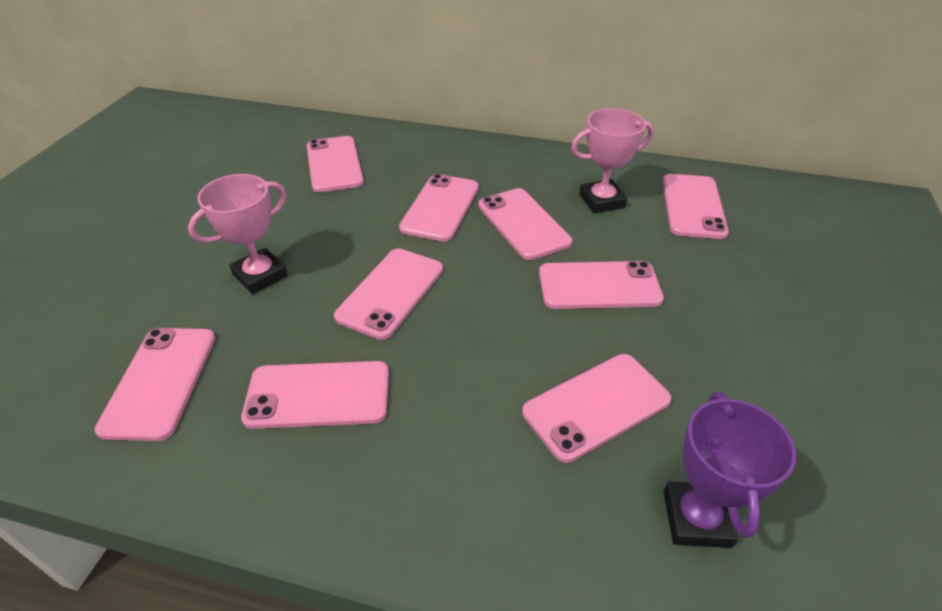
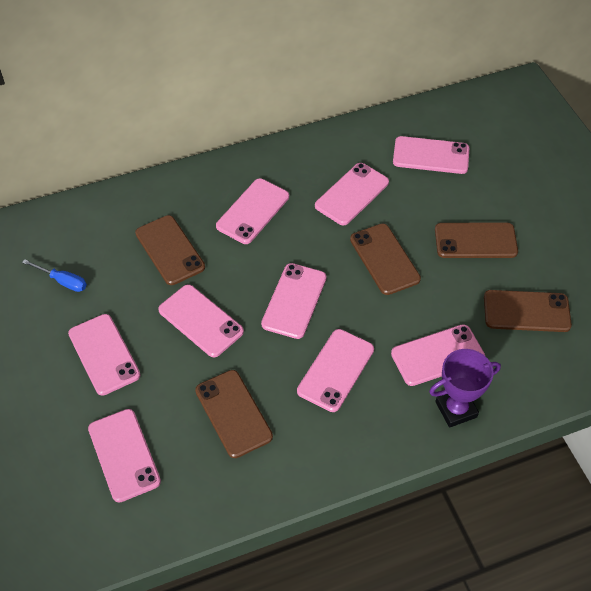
blue screwdriver: 0 -> 1
brown phone: 0 -> 5
pink trophy: 2 -> 0

